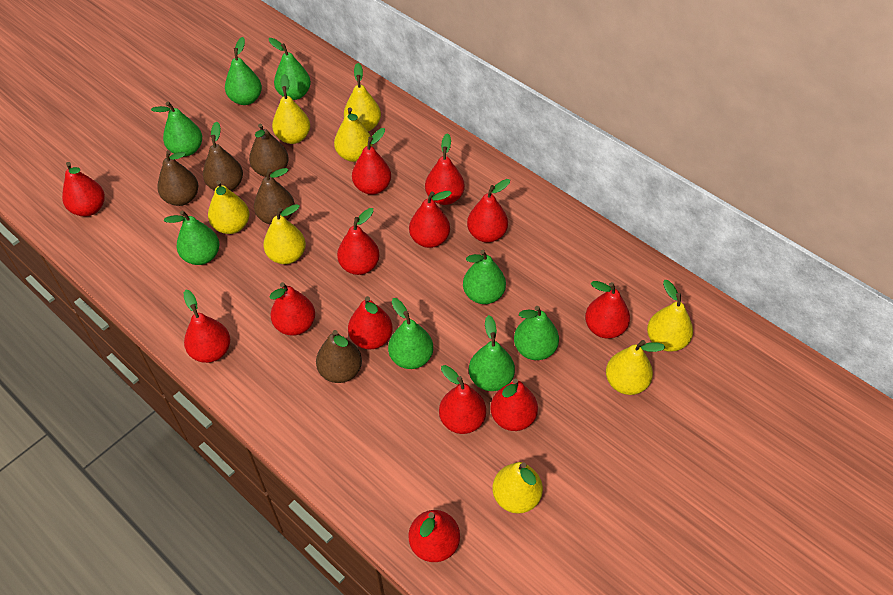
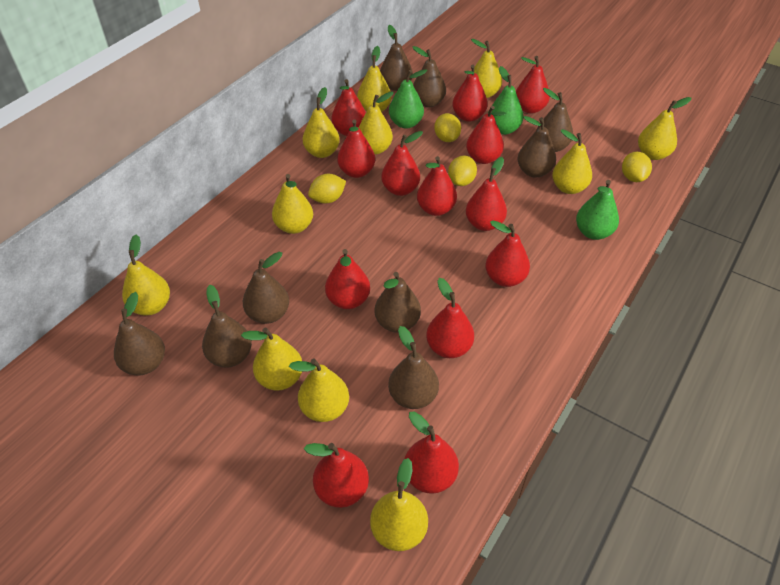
brown pear: 5 -> 9
green pear: 8 -> 3
yellow lemon: 0 -> 4
yellow pear: 8 -> 11

